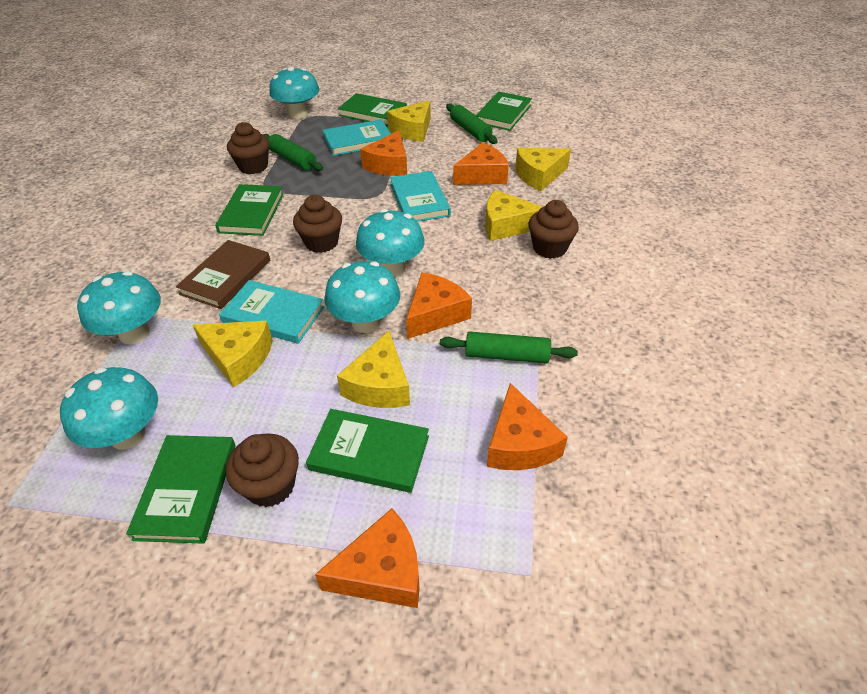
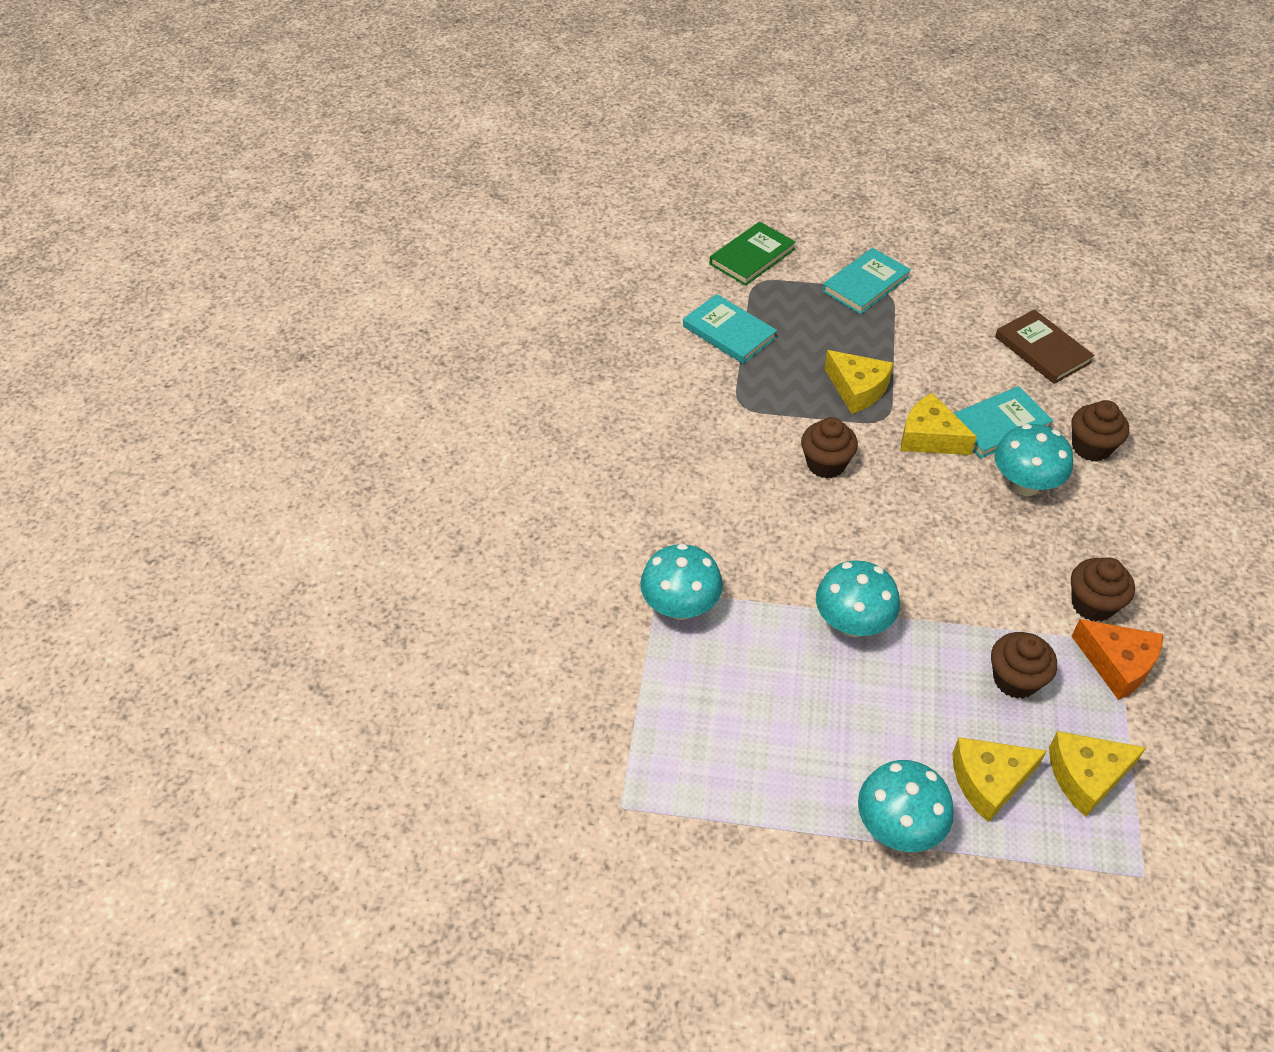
green book: 5 -> 1
green rolling pin: 3 -> 0
orange cheese: 5 -> 1
turquoise mushroom: 5 -> 4
yellow cheese: 5 -> 4

